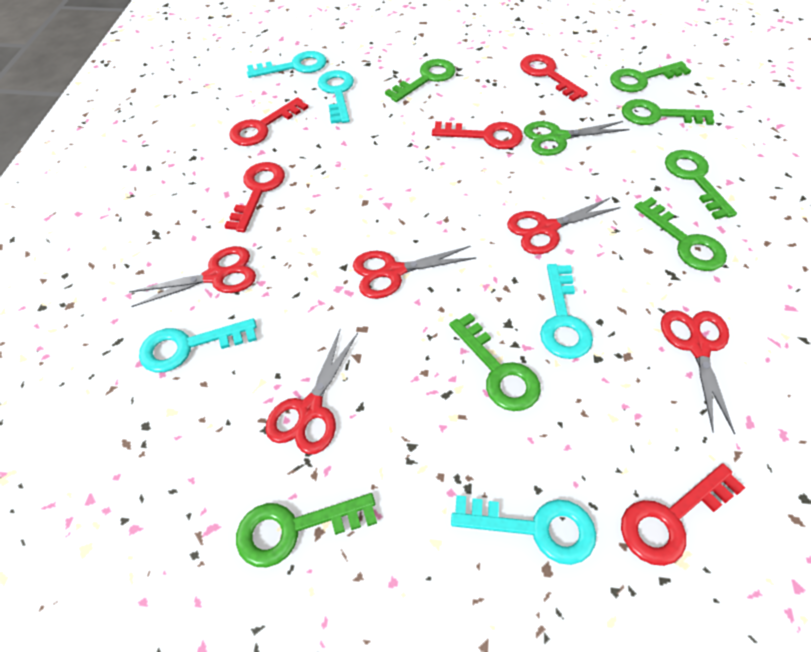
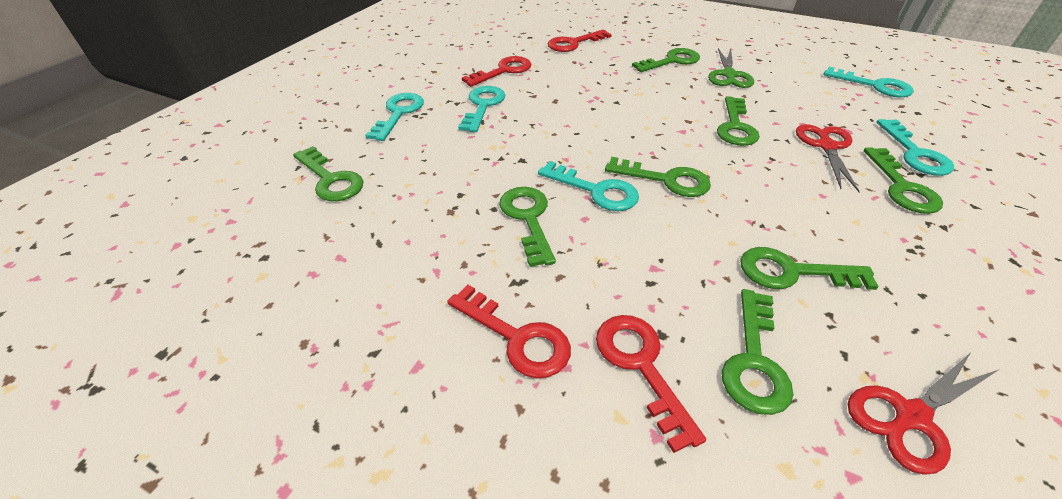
green key: 7 -> 8
red key: 5 -> 4
red scissors: 5 -> 2

